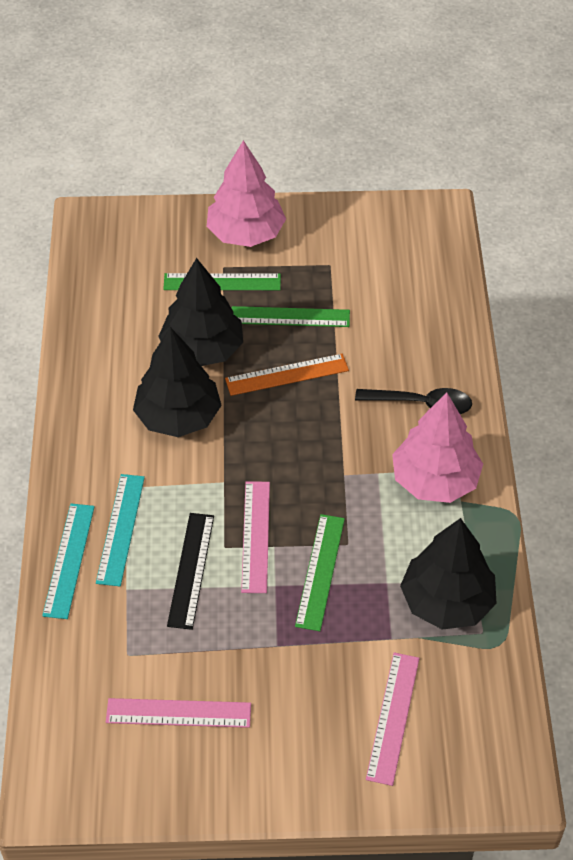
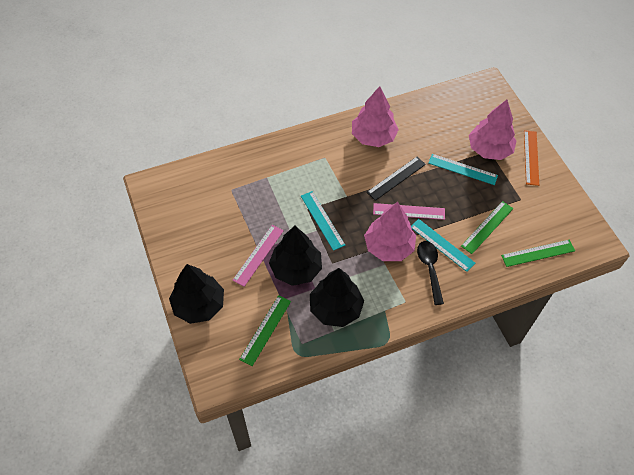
pink ruler: 3 -> 2
pink tree: 2 -> 3
turquoise ruler: 2 -> 3

